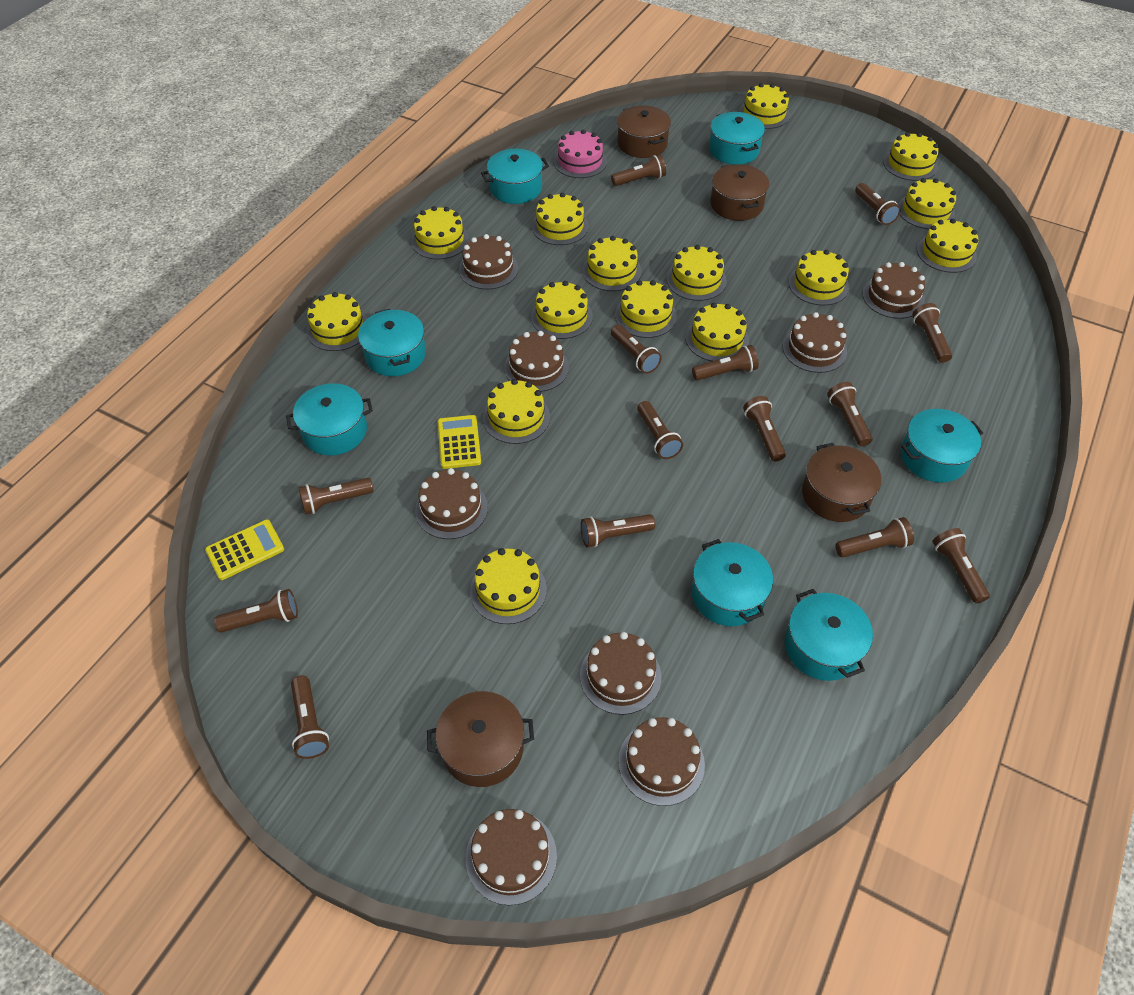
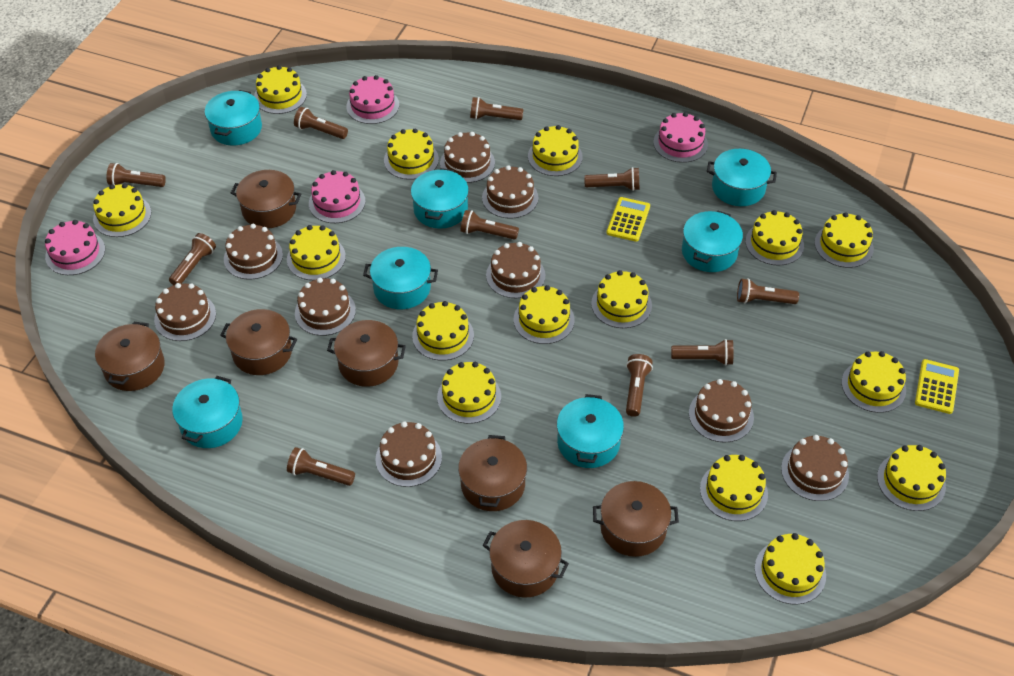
brown cake: 8 -> 9
brown flashlight: 14 -> 10
brown pot: 4 -> 7
pink cake: 1 -> 4

